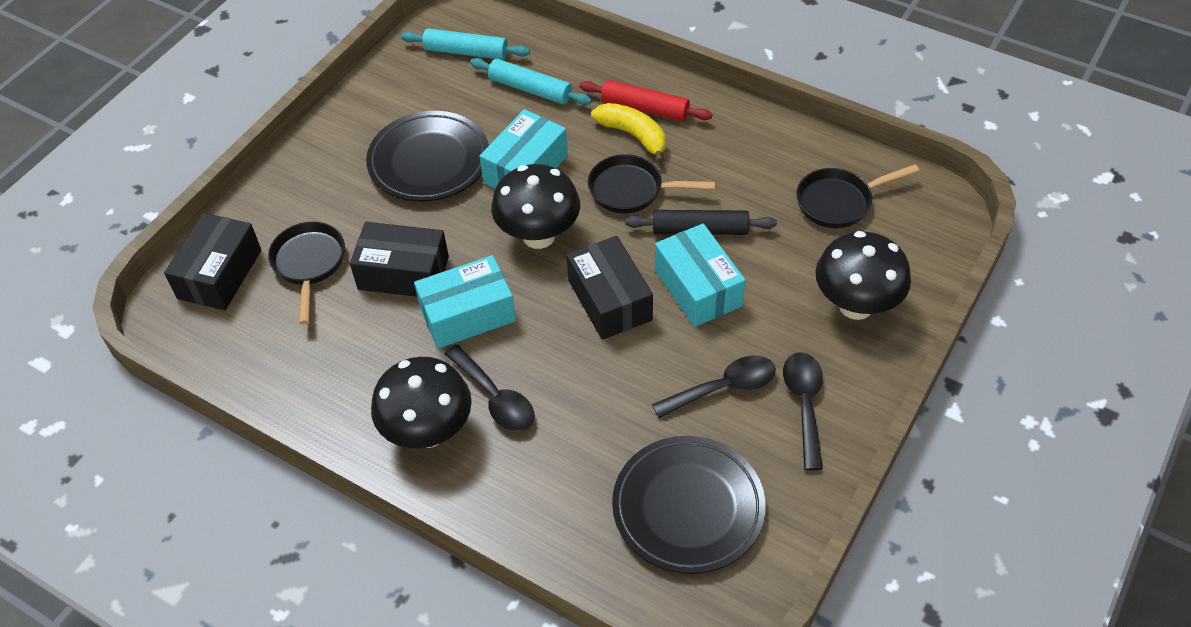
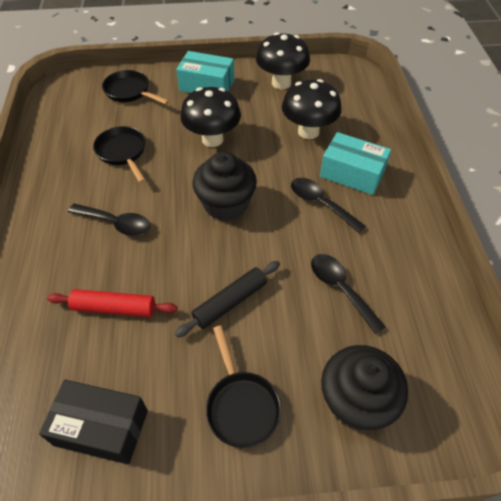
black box: 3 -> 1
black cupcake: 0 -> 2
black plate: 2 -> 0
turquoise box: 3 -> 2
turquoise rolling pin: 2 -> 0
yellow banana: 1 -> 0

